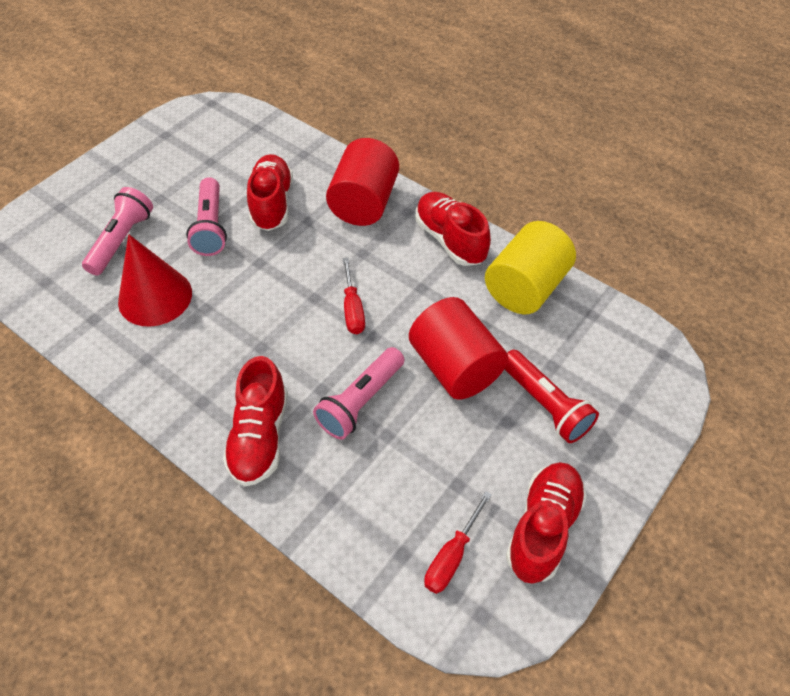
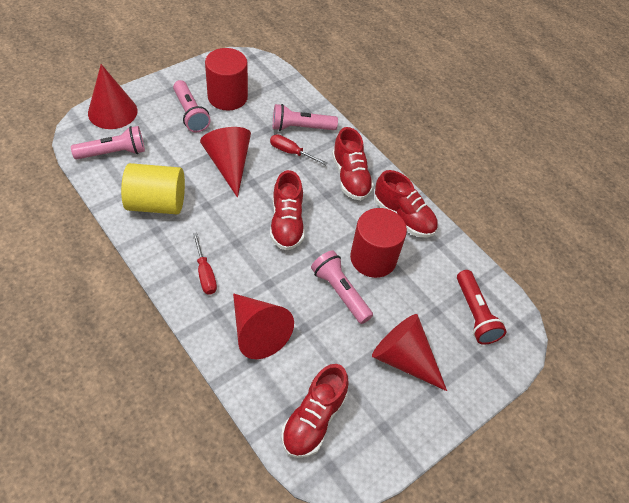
pink flashlight: 3 -> 4
red cone: 1 -> 4

